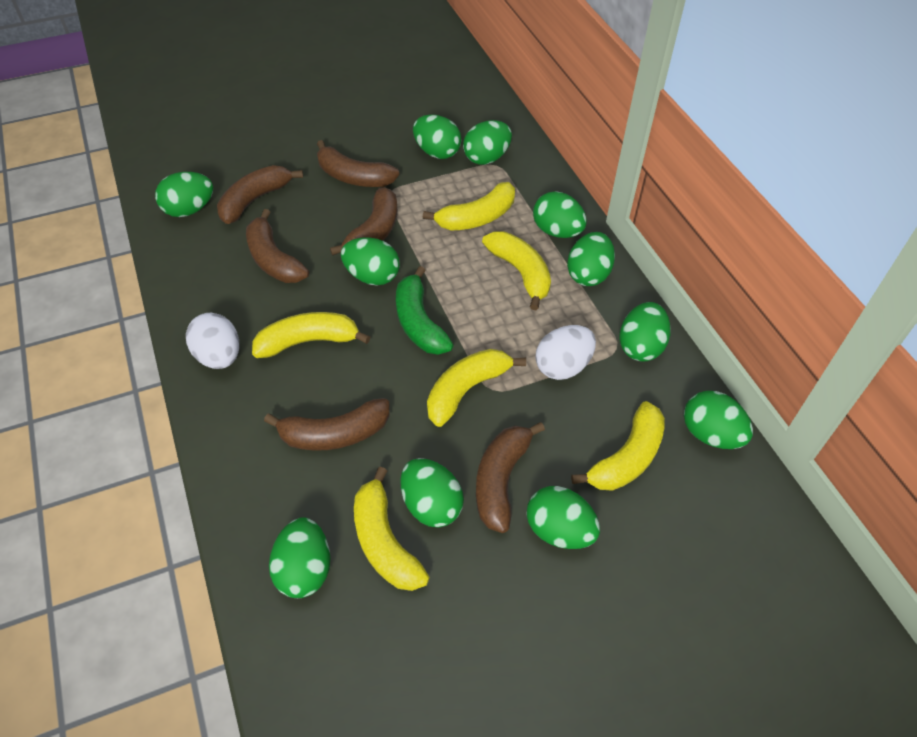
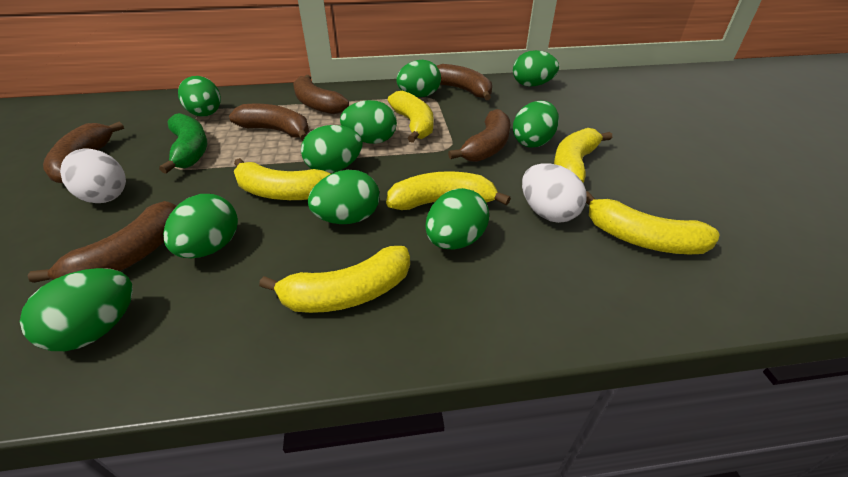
green egg: 11 -> 10

